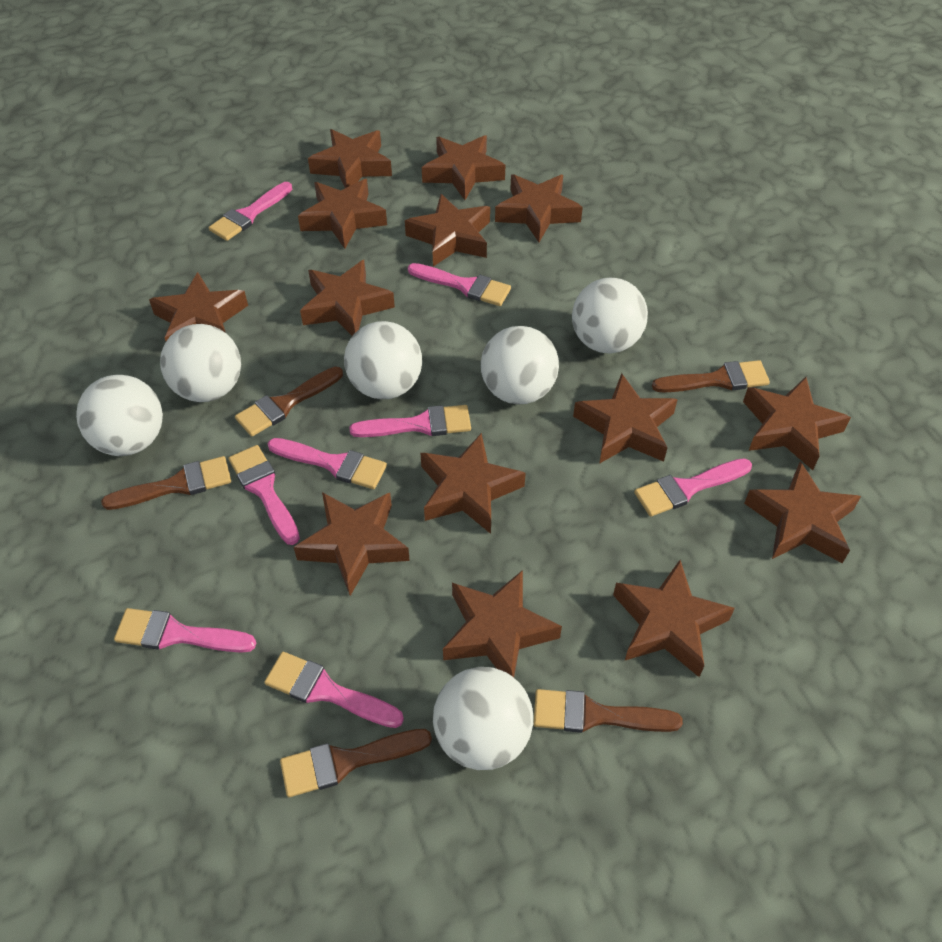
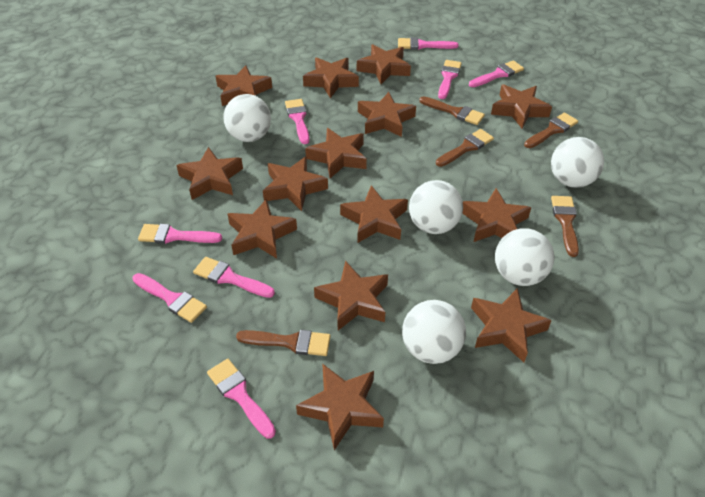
white ball: 6 -> 5

